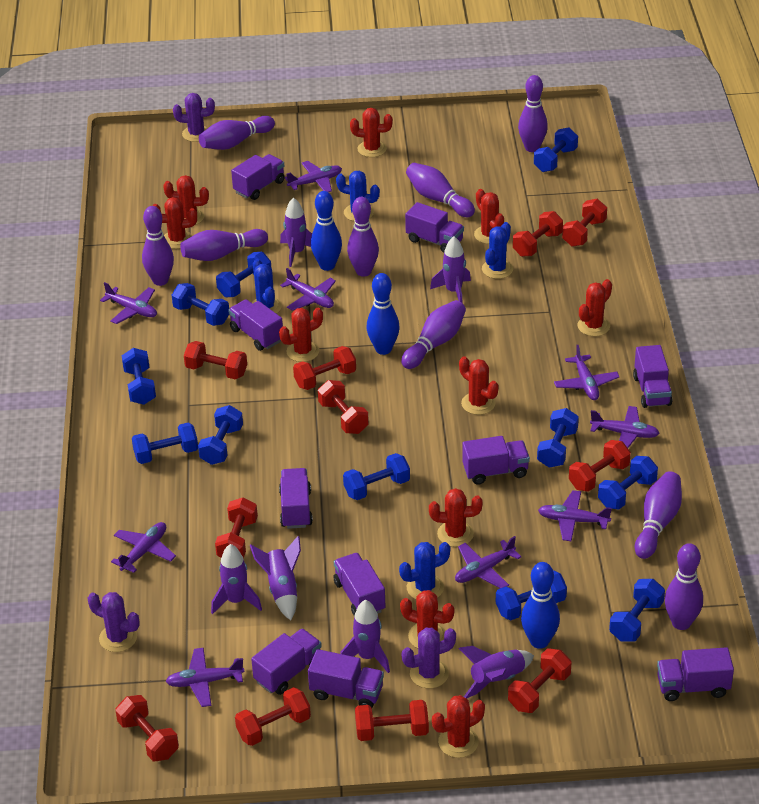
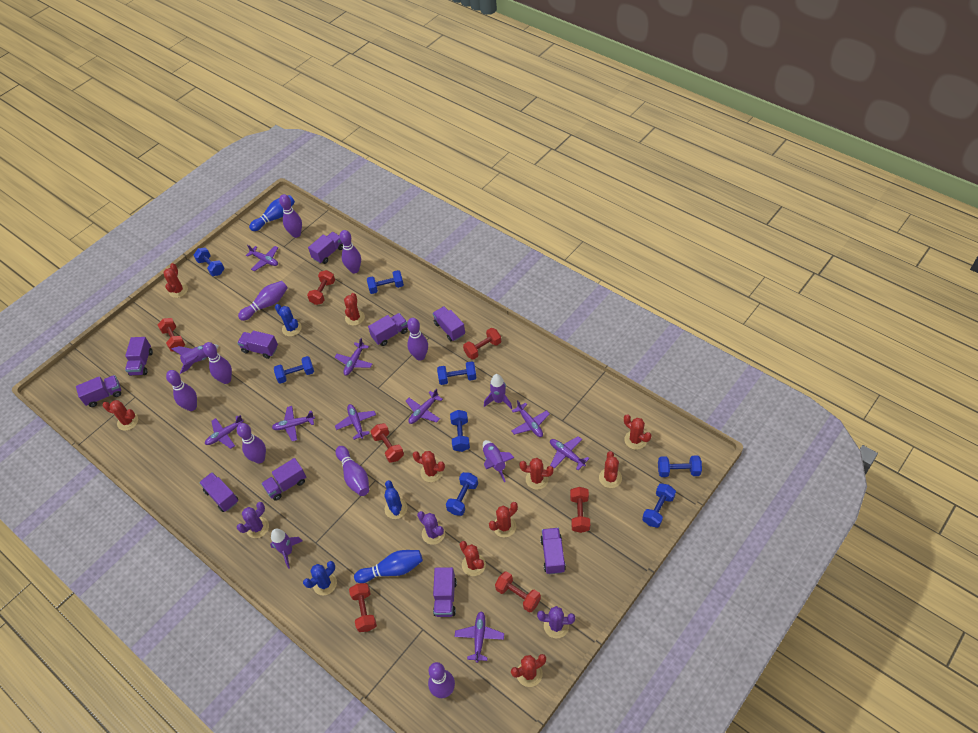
blue bowling pin: 3 -> 2
blue cactus: 4 -> 3
blue dumbbell: 11 -> 8
purple rocket: 6 -> 4
red dumbbell: 11 -> 7

